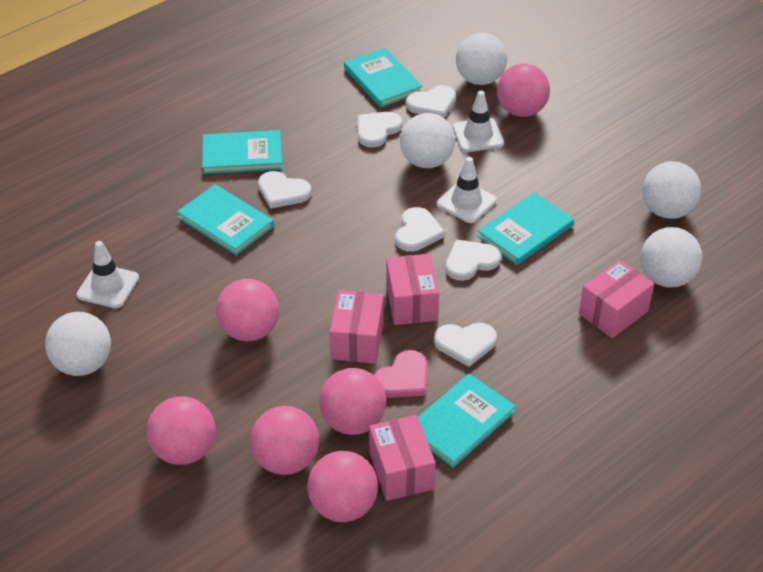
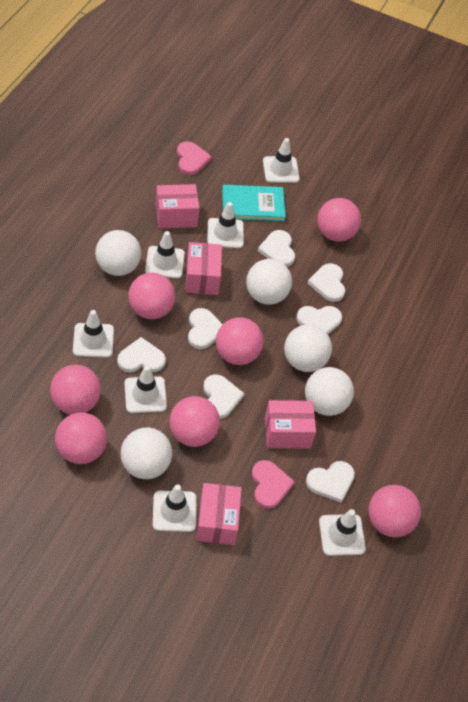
pink ball: 6 -> 7
pink heart: 1 -> 2
turquoise book: 5 -> 1
white heart: 6 -> 7
white traffic cone: 3 -> 7

